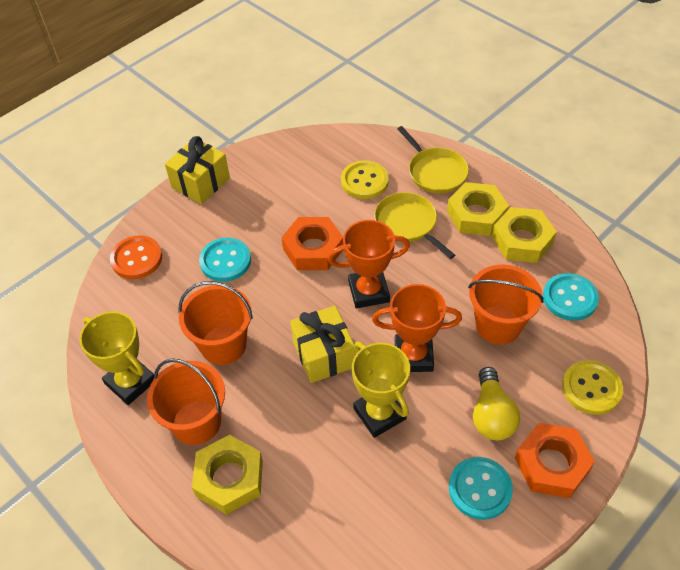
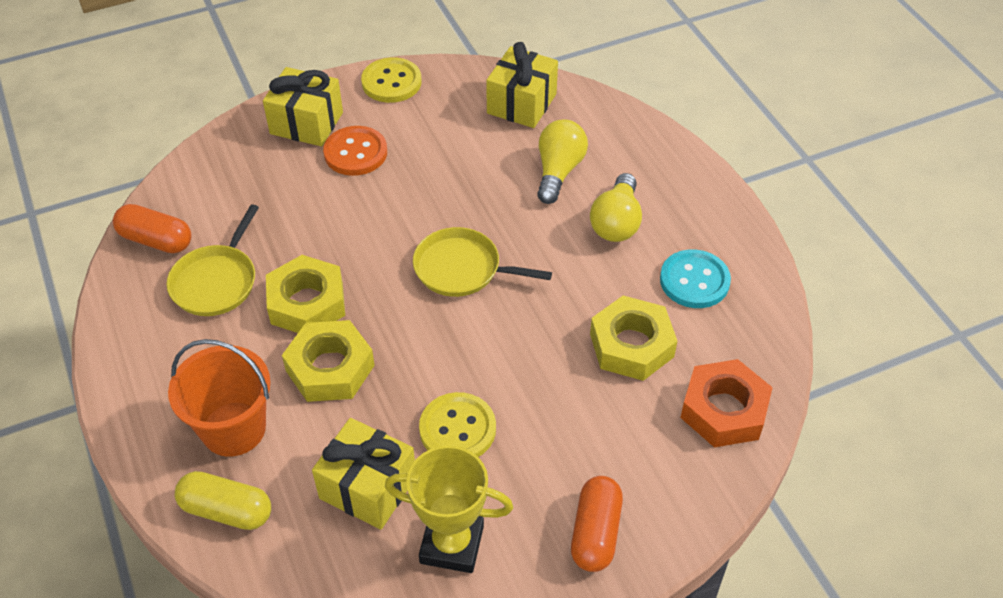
orange bucket: 3 -> 1
orange capsule: 0 -> 2
orange nut: 2 -> 1
orange trophy: 2 -> 0
turquoise button: 3 -> 1
yellow capsule: 0 -> 1
yellow gift: 2 -> 3
yellow light bulb: 1 -> 2
yellow trophy: 2 -> 1

